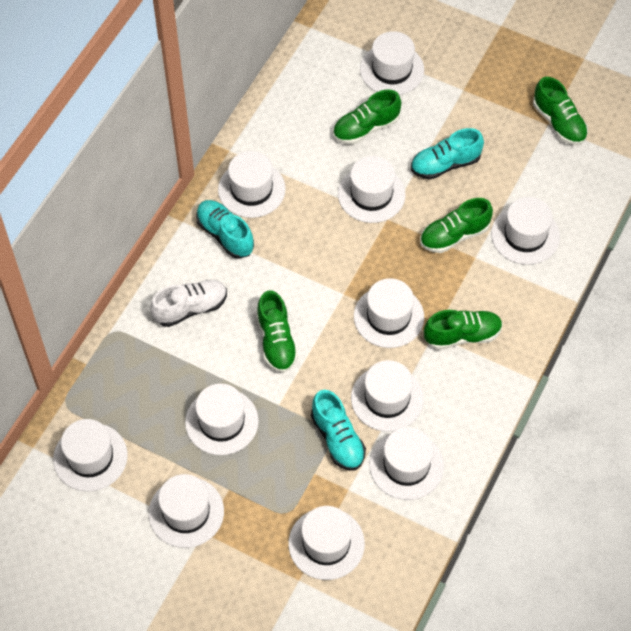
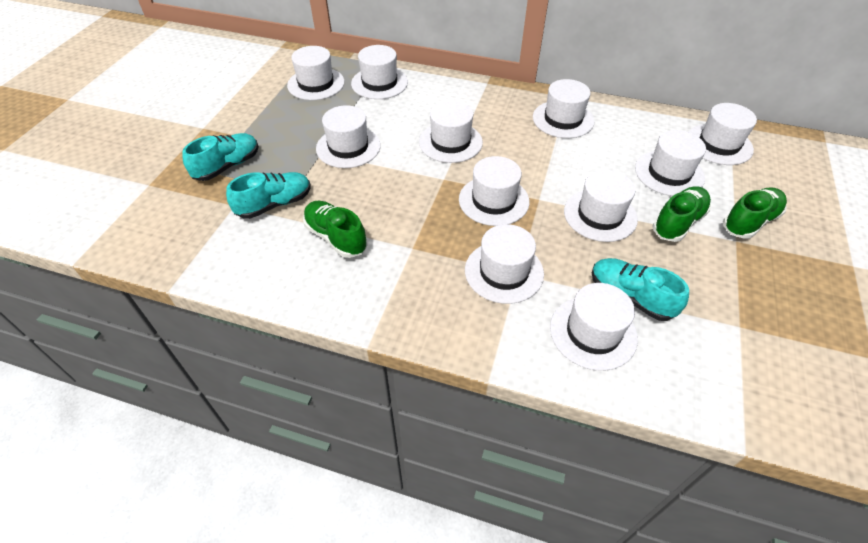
green shoe: 5 -> 3
white shoe: 1 -> 0

